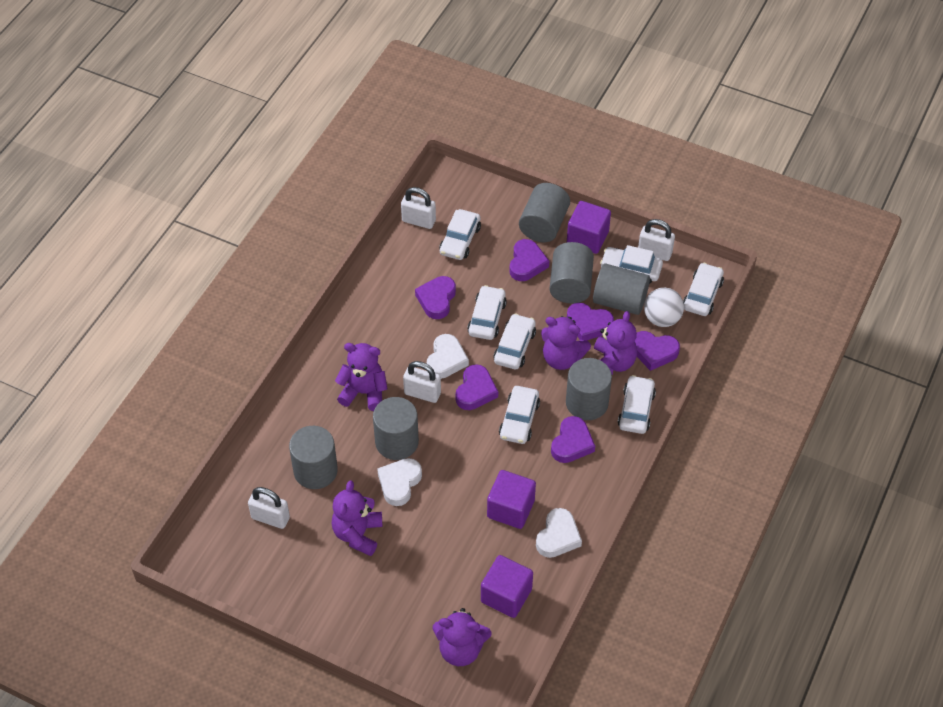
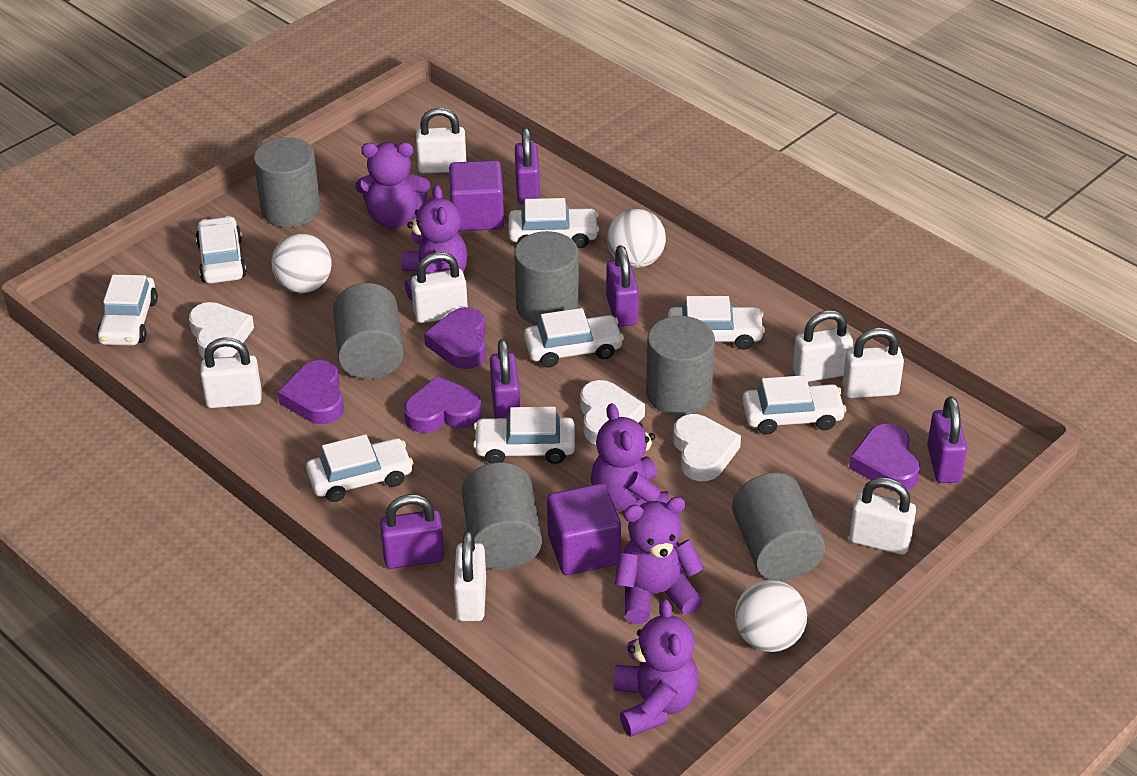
purple cube: 3 -> 2
purple heart: 6 -> 4
purple padlock: 0 -> 5
white ball: 1 -> 3
white car: 7 -> 8
white padlock: 4 -> 7

